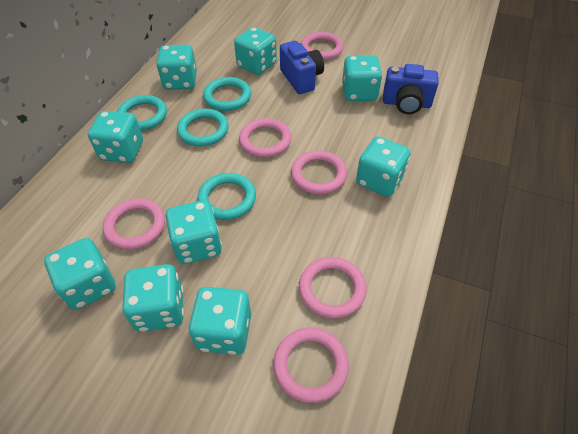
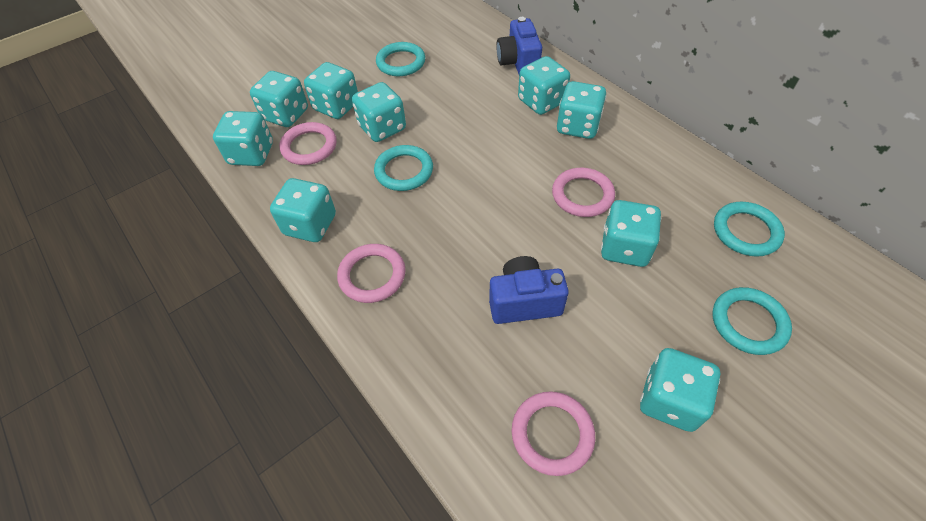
pink ring: 6 -> 4

